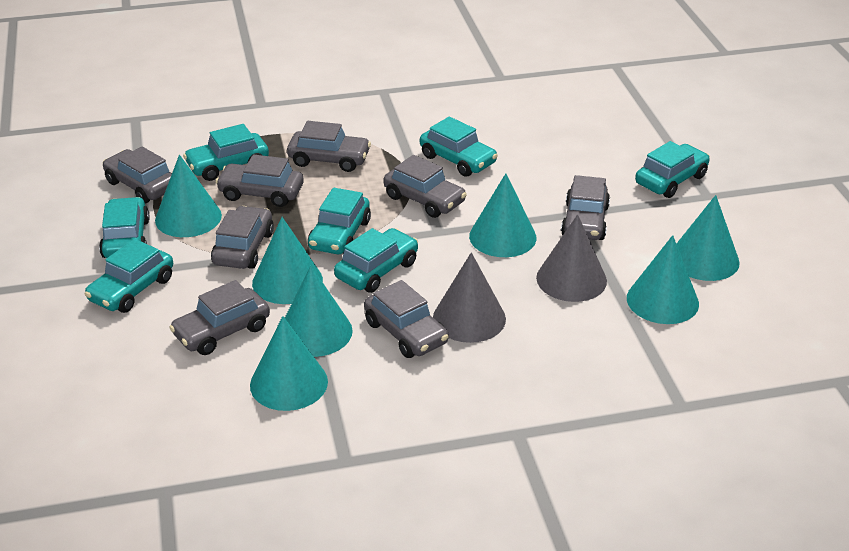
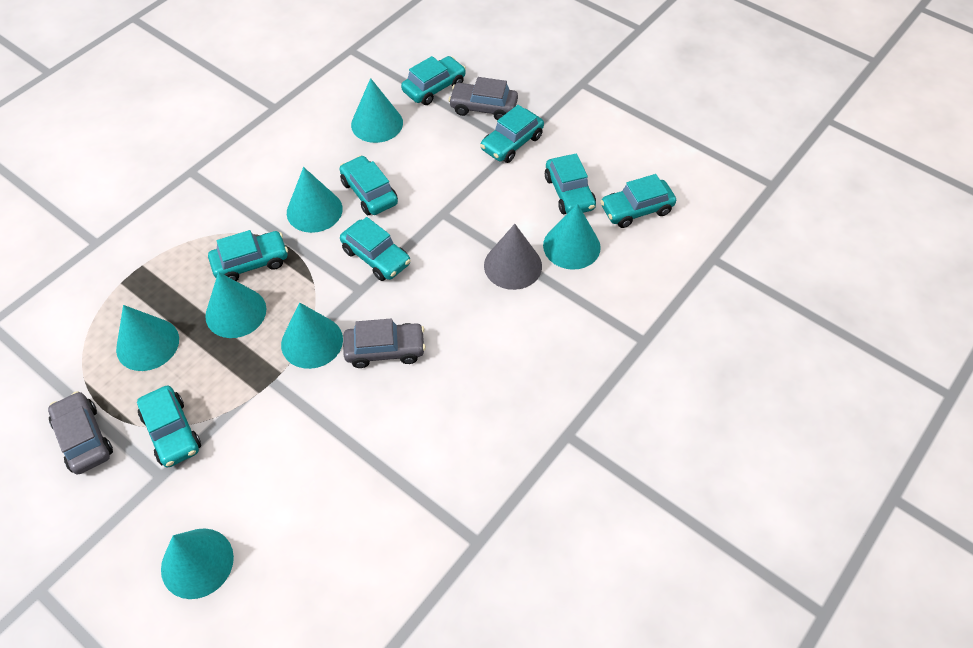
grey car: 8 -> 3
grey cone: 2 -> 1
turquoise car: 7 -> 8

